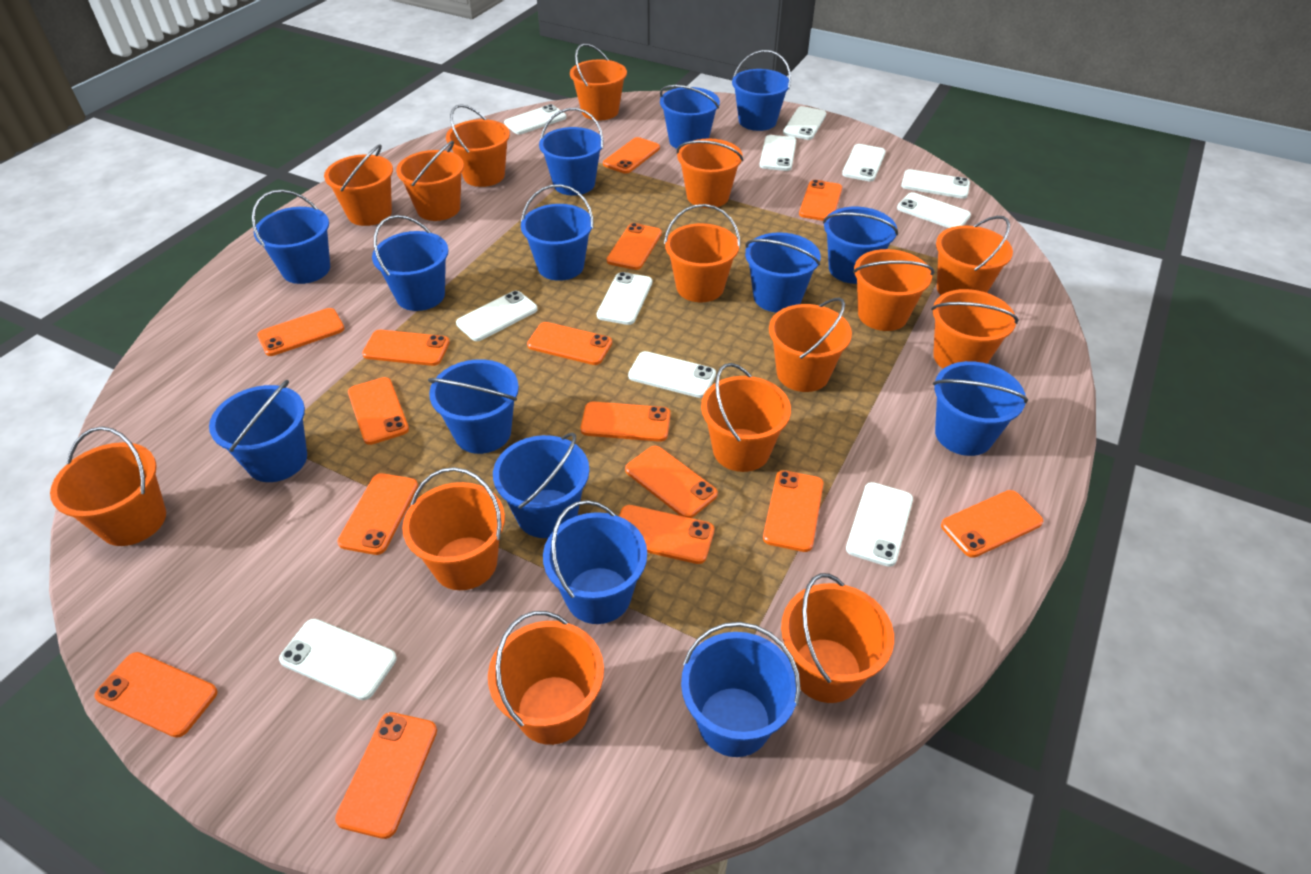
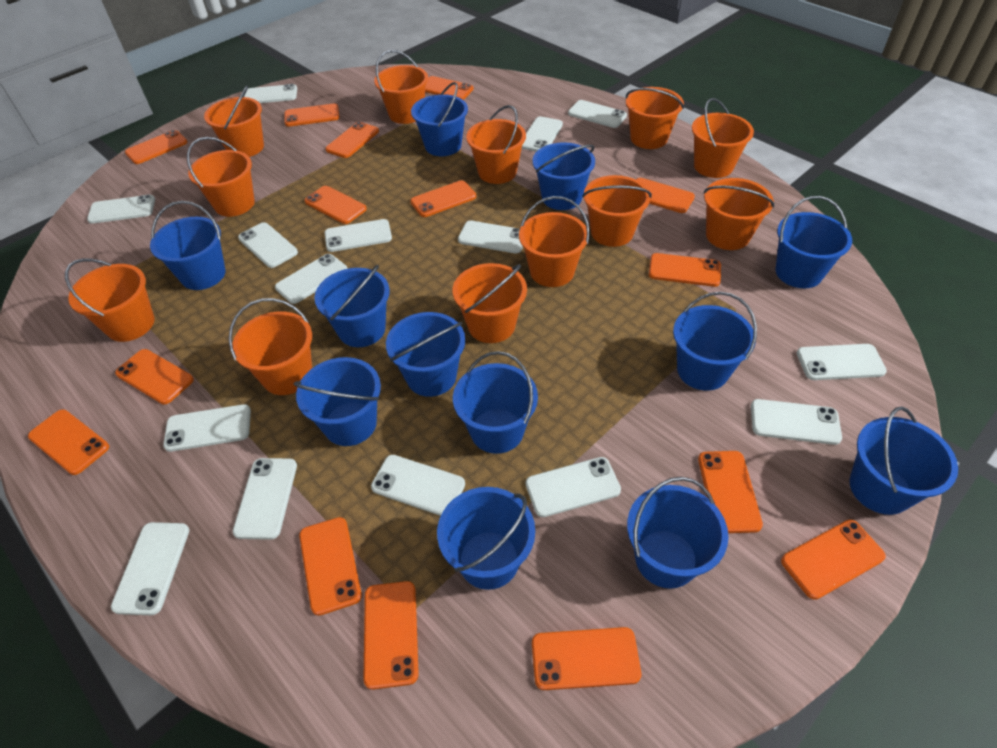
blue bucket: 14 -> 12
orange bucket: 15 -> 12
white phone: 11 -> 15

